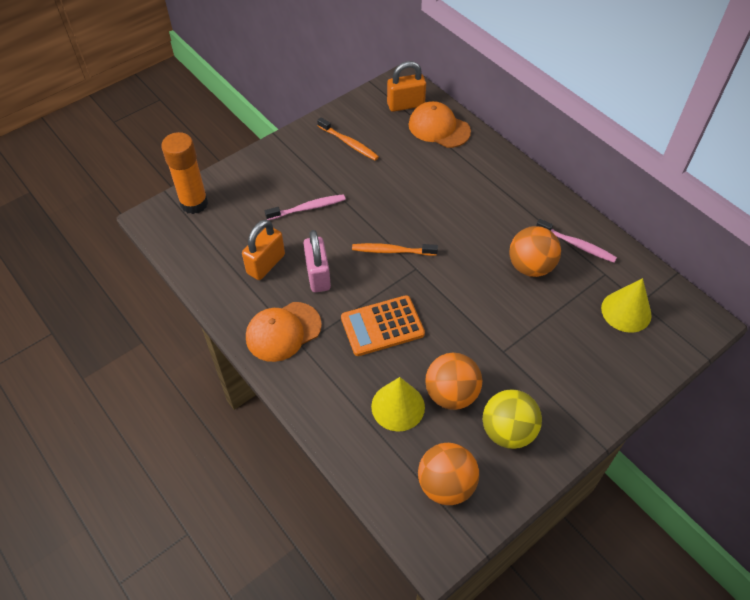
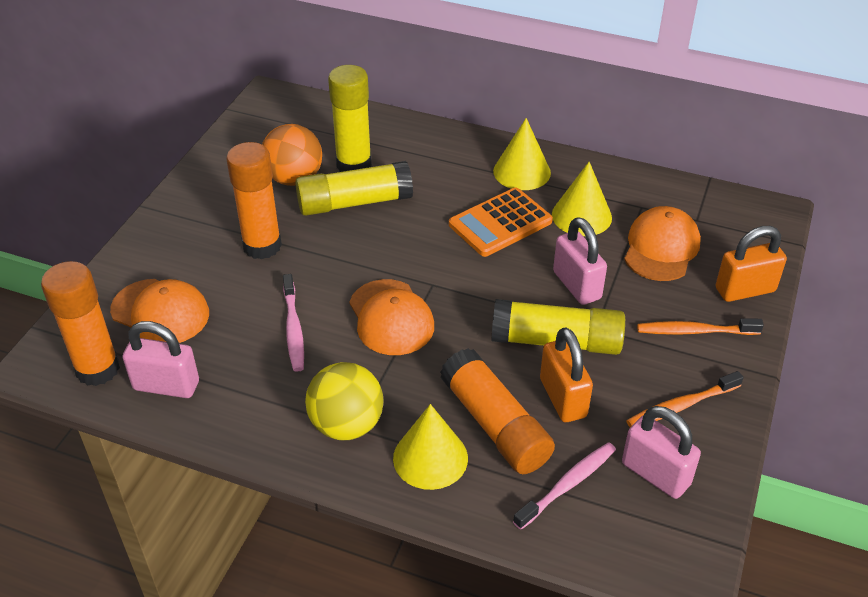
orange ball: 3 -> 1
orange cap: 2 -> 3
orange glue stick: 1 -> 3
pink padlock: 1 -> 3
yellow cone: 2 -> 3
yellow glue stick: 0 -> 3

